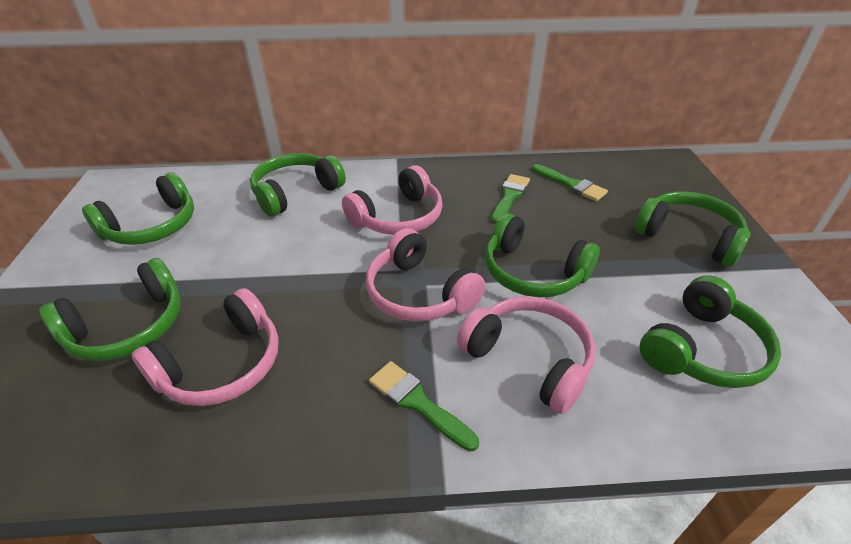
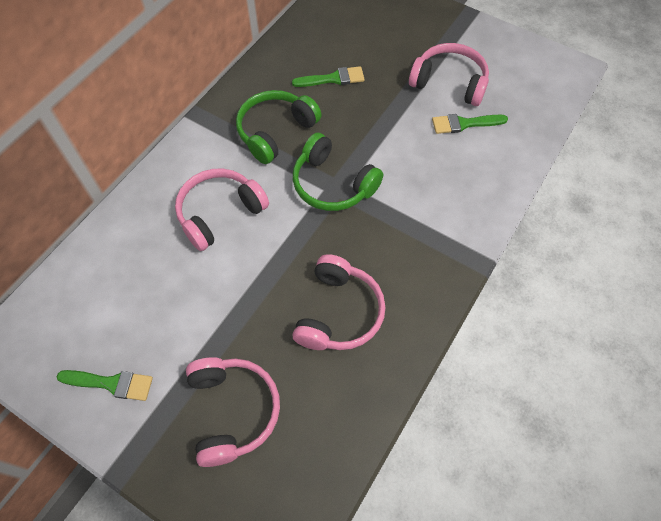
green headphones: 6 -> 2

